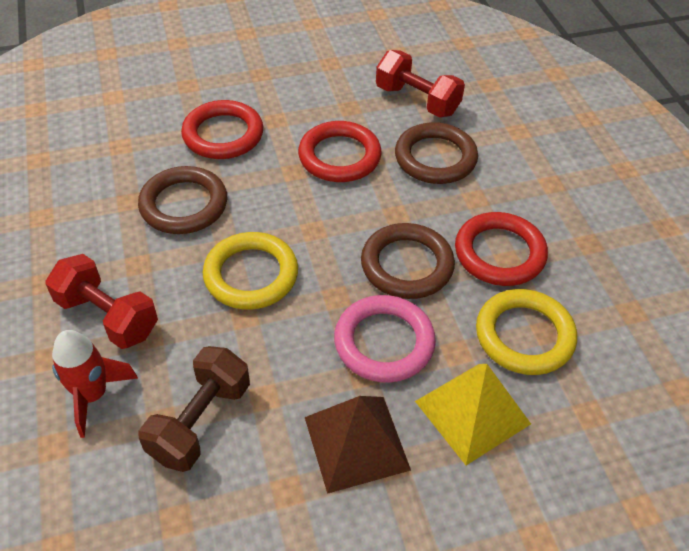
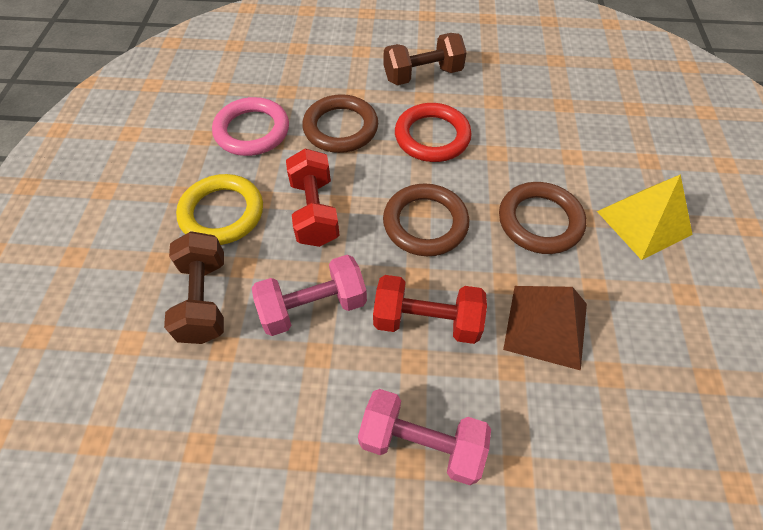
brown dumbbell: 1 -> 2
pink dumbbell: 0 -> 2
red ring: 3 -> 1
red rocket: 1 -> 0
yellow ring: 2 -> 1

